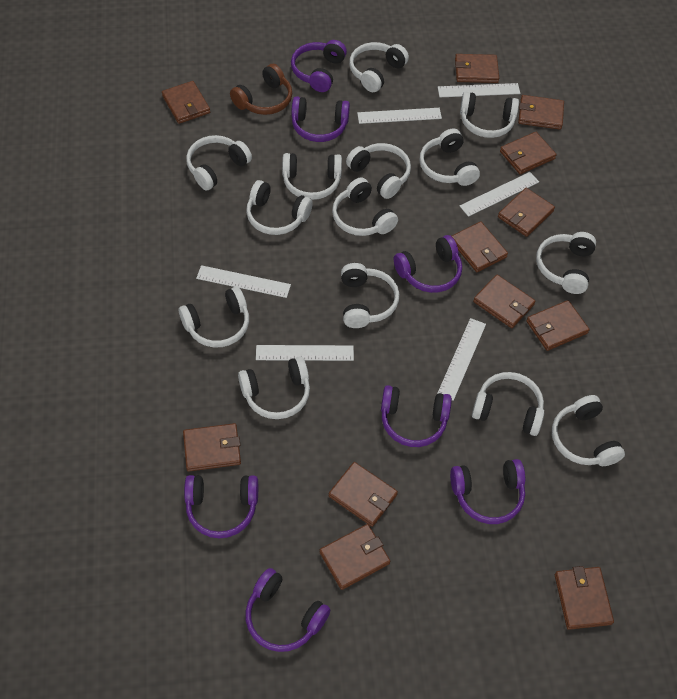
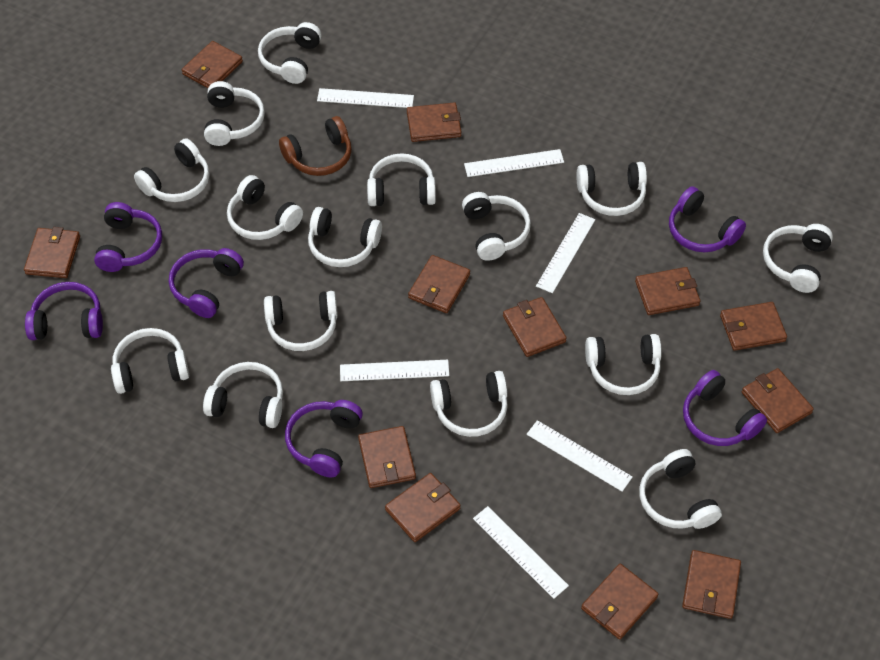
purple headphones: 7 -> 6
white headphones: 14 -> 15

